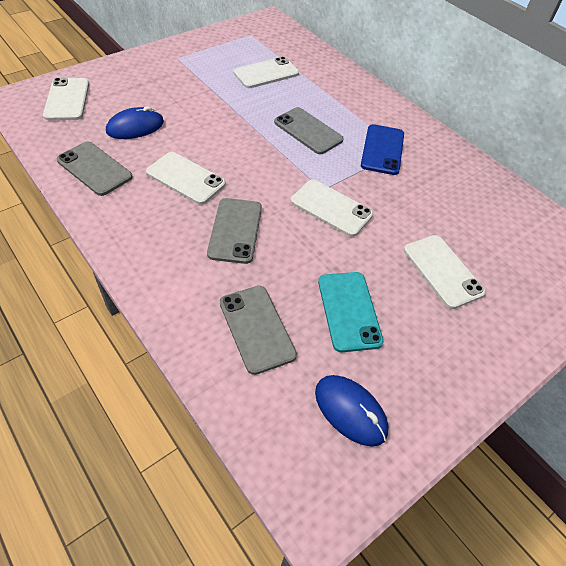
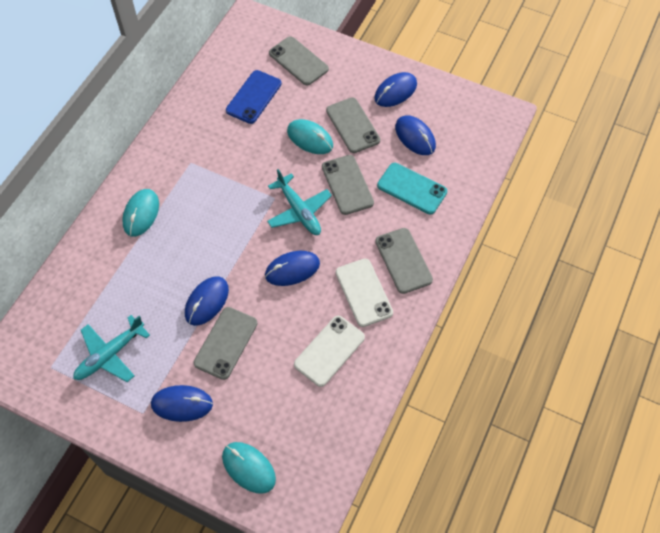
blue mouse: 2 -> 5
grey phone: 4 -> 5
turquoise mouse: 0 -> 3
turquoise plane: 0 -> 2
white phone: 5 -> 2

